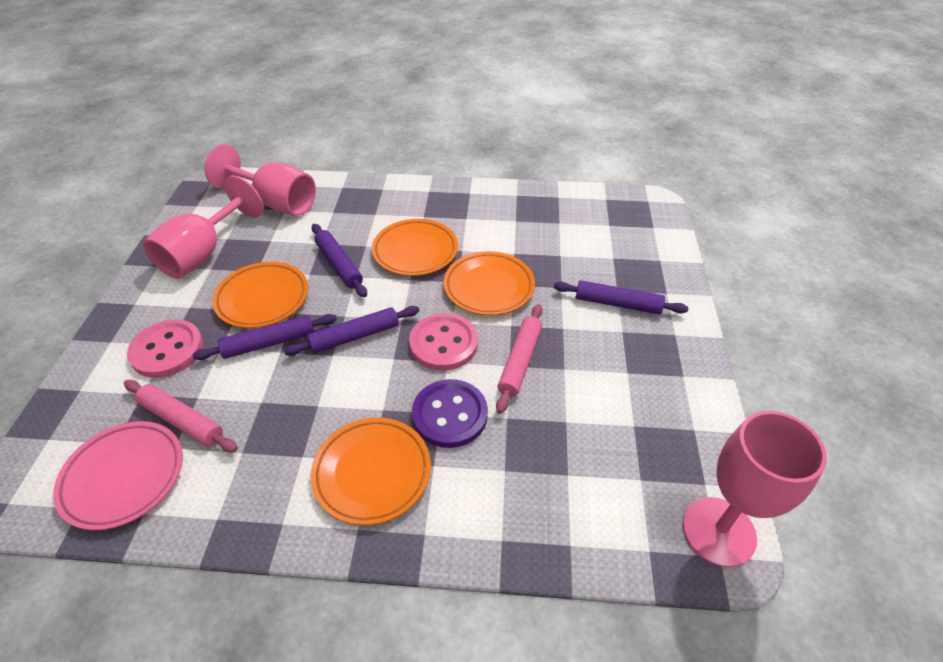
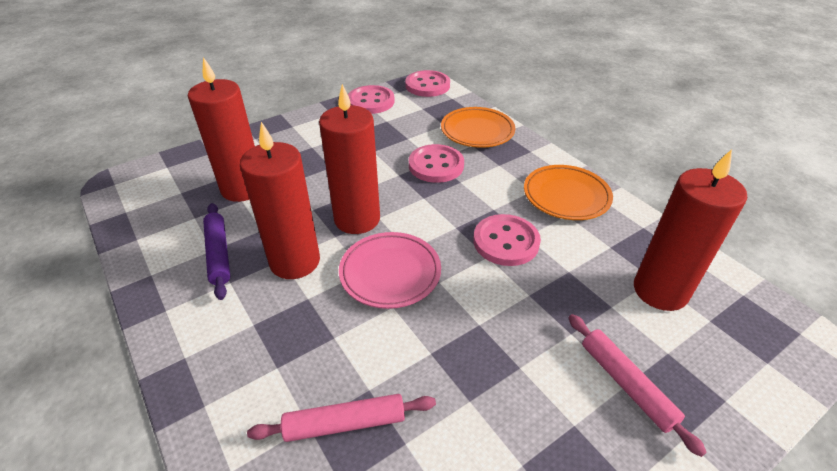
orange plate: 4 -> 2
pink button: 2 -> 4
pink goblet: 3 -> 0
purple button: 1 -> 0
purple rolling pin: 4 -> 1
red candle: 0 -> 4

